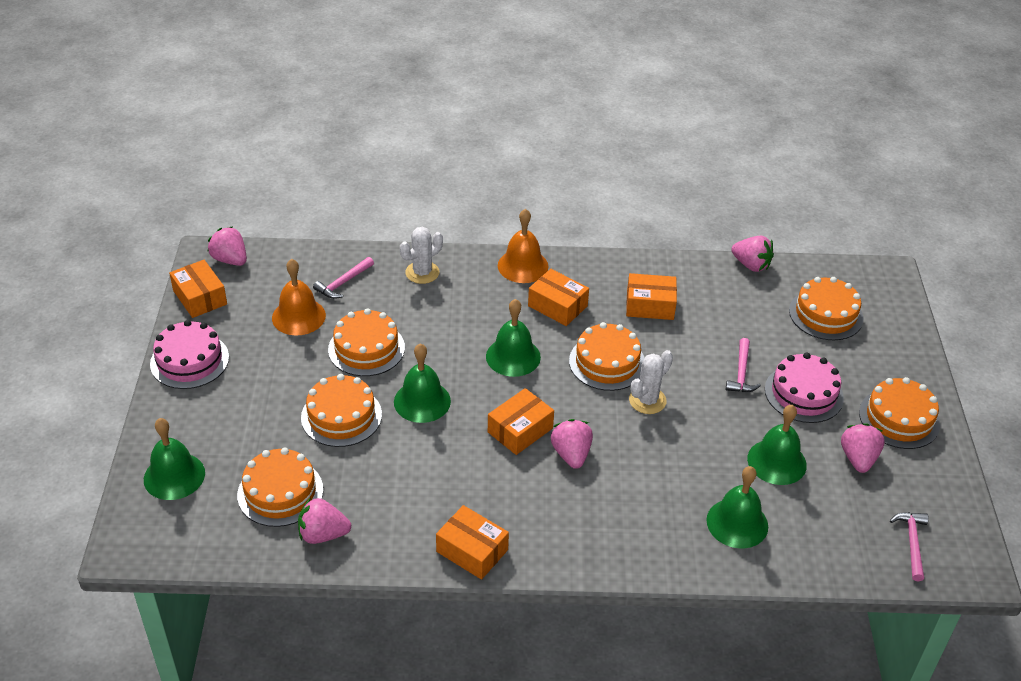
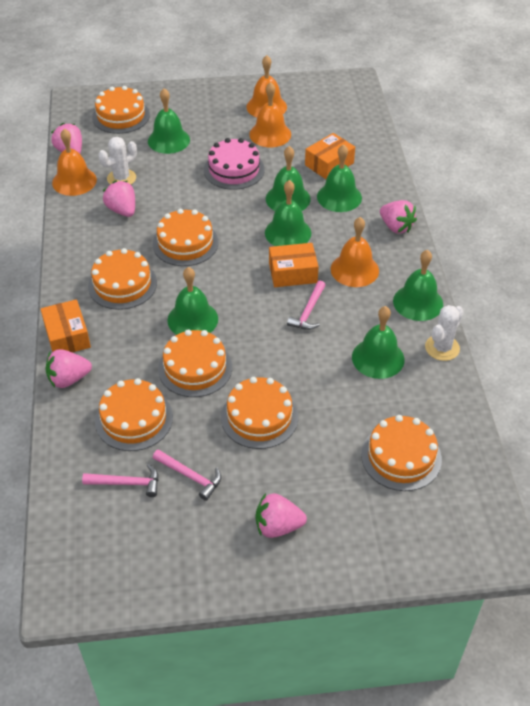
green bell: 5 -> 7
orange bell: 2 -> 4
orange box: 5 -> 3
orange cake: 6 -> 7
pink cake: 2 -> 1

